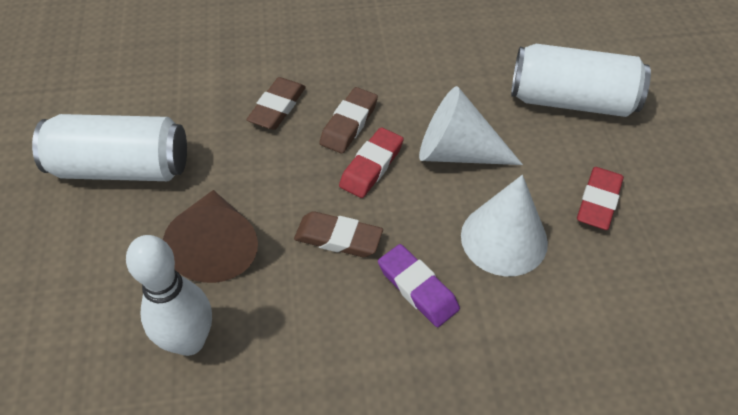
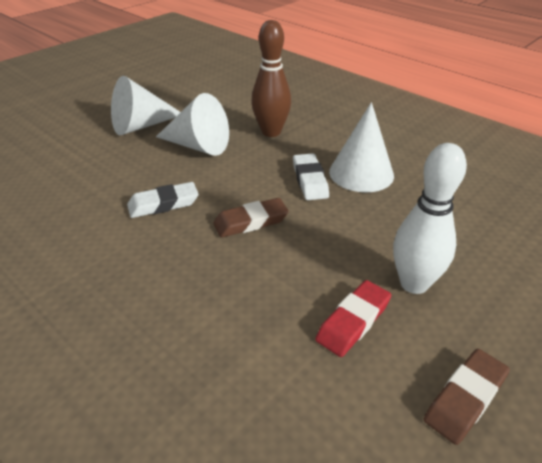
brown bowling pin: 0 -> 1
brown cone: 1 -> 0
brown eraser: 3 -> 2
purple eraser: 1 -> 0
red eraser: 2 -> 1
white can: 2 -> 0
white cone: 2 -> 3
white eraser: 0 -> 2

